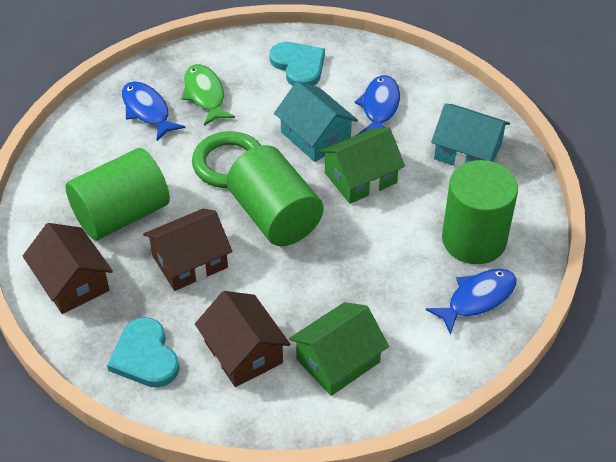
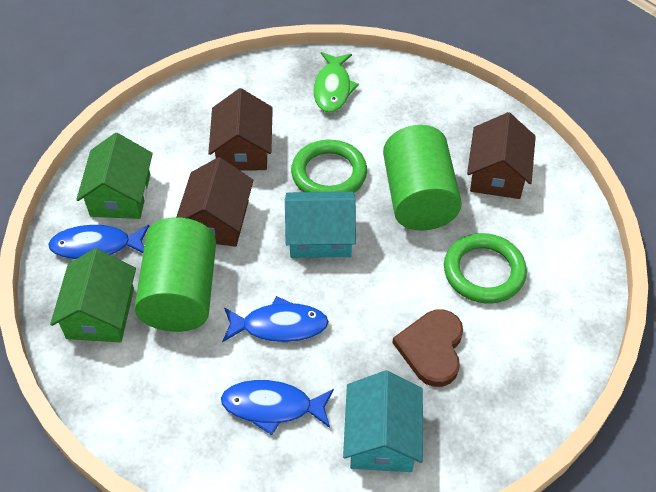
brown heart: 0 -> 1
green cylinder: 3 -> 2
green ring: 1 -> 2
turquoise heart: 2 -> 0

